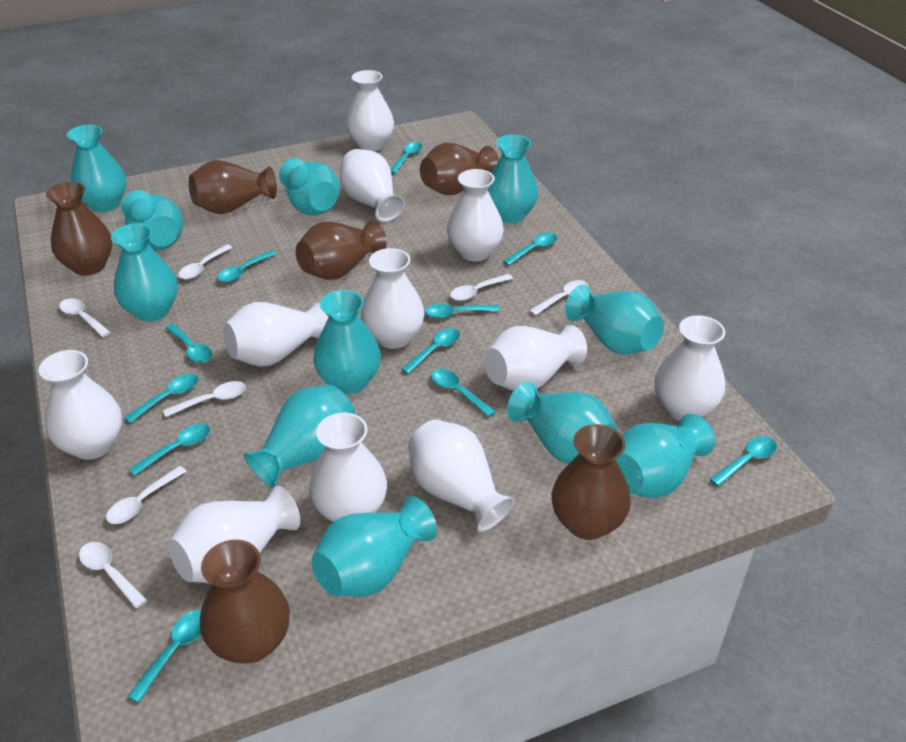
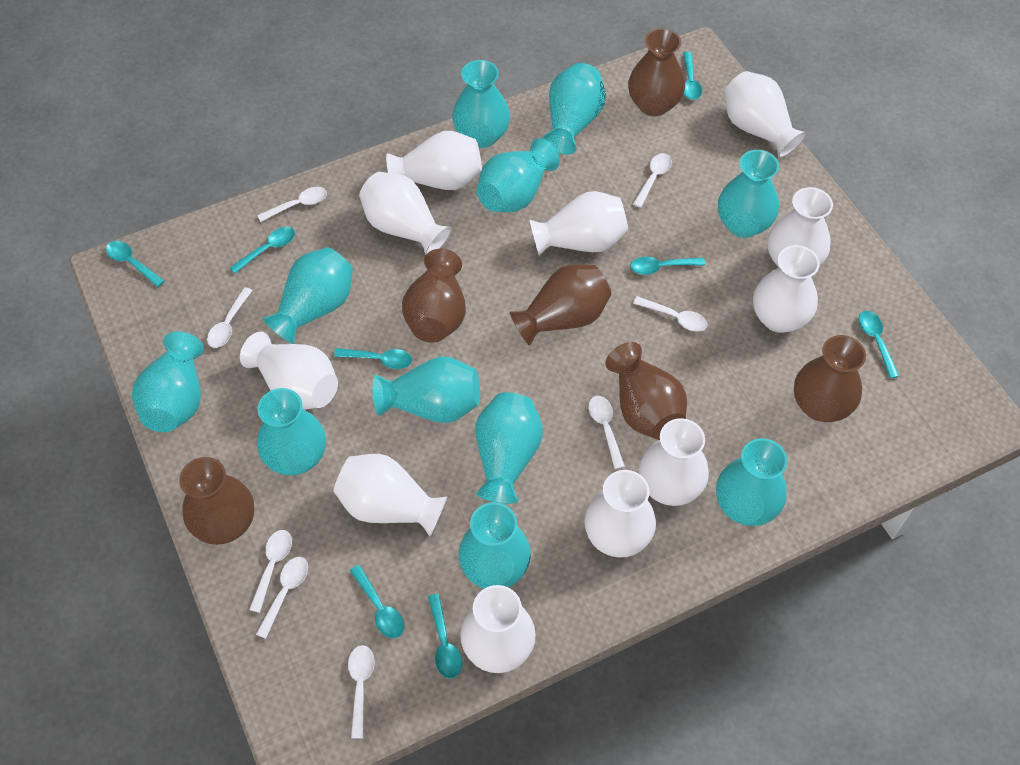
turquoise spoon: 11 -> 8
white spoon: 7 -> 8

